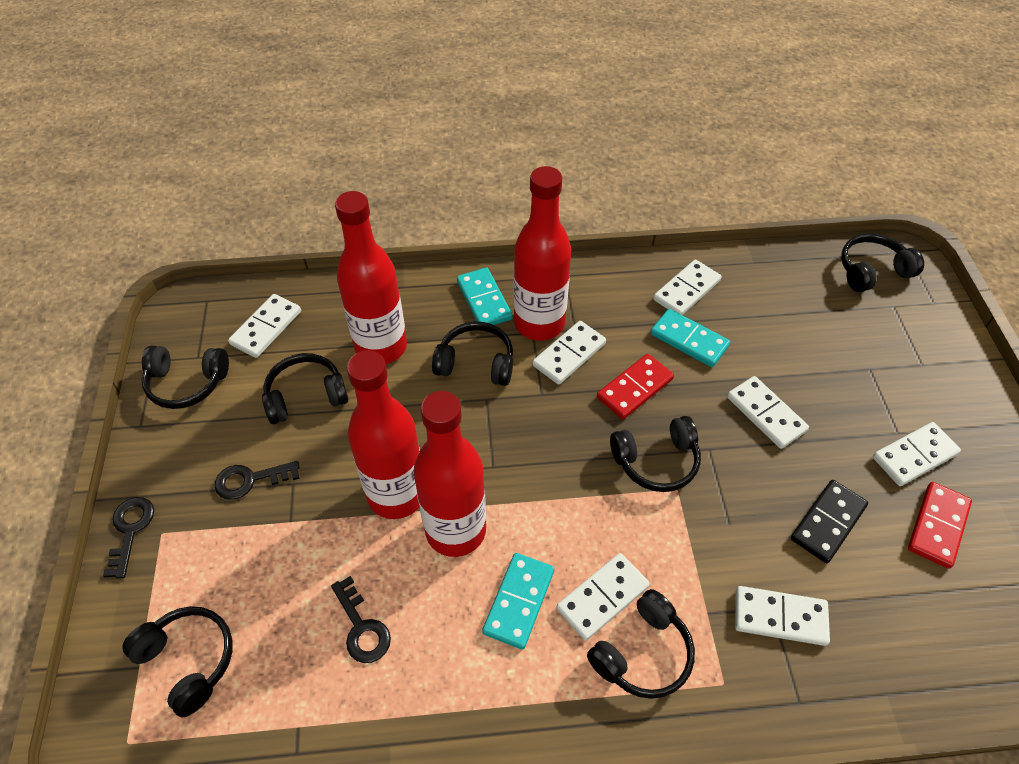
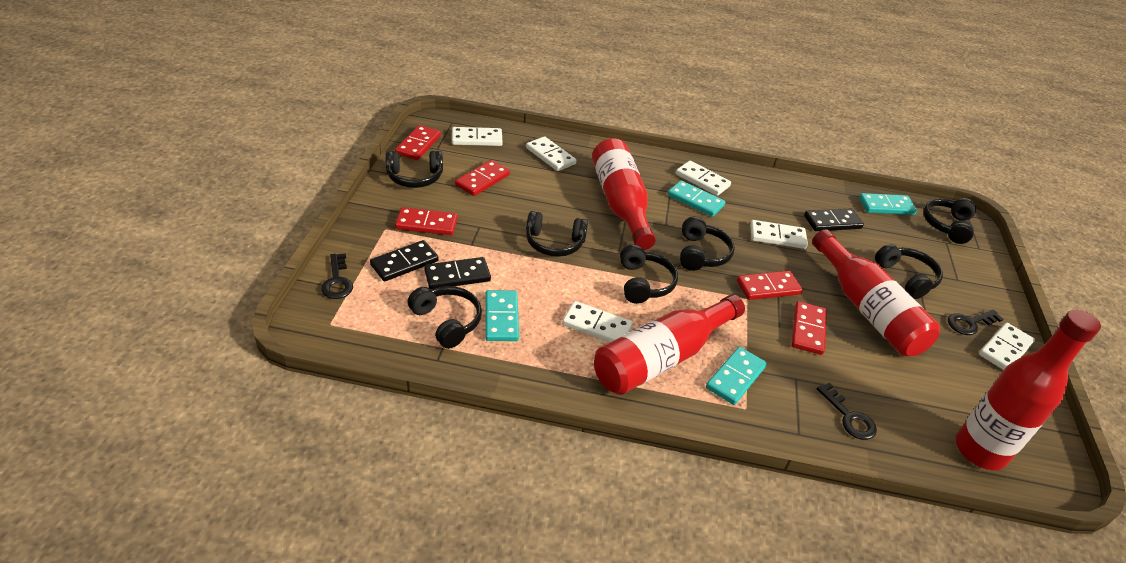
black domino: 1 -> 3
red domino: 2 -> 5
turquoise domino: 3 -> 4
white domino: 7 -> 6

